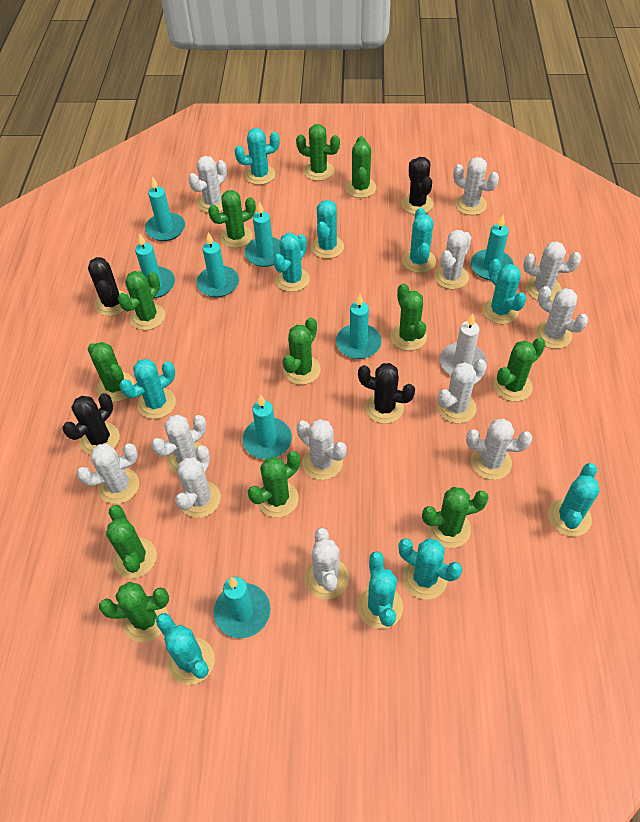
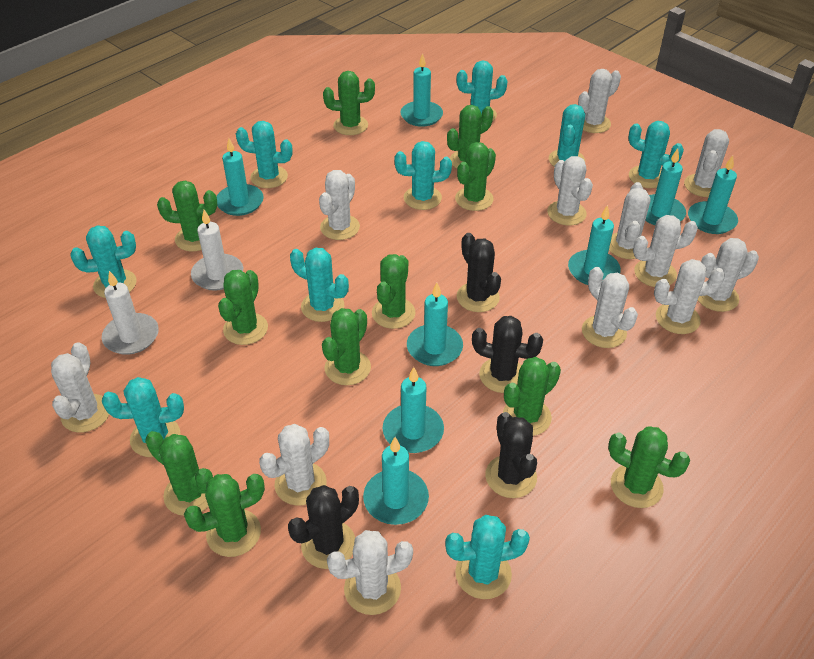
green cactus: 12 -> 11
turquoise cactus: 10 -> 9
white candle: 1 -> 2

